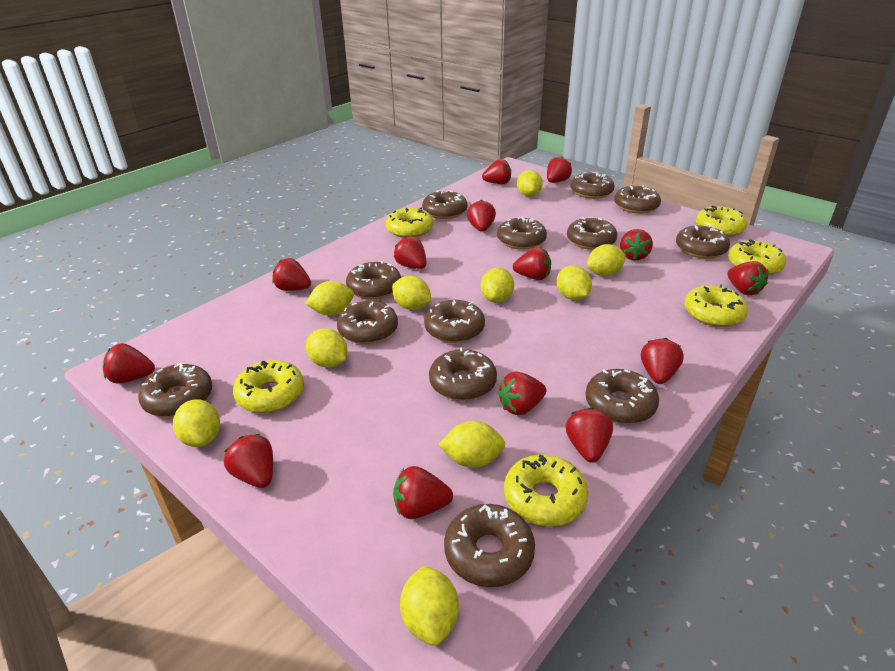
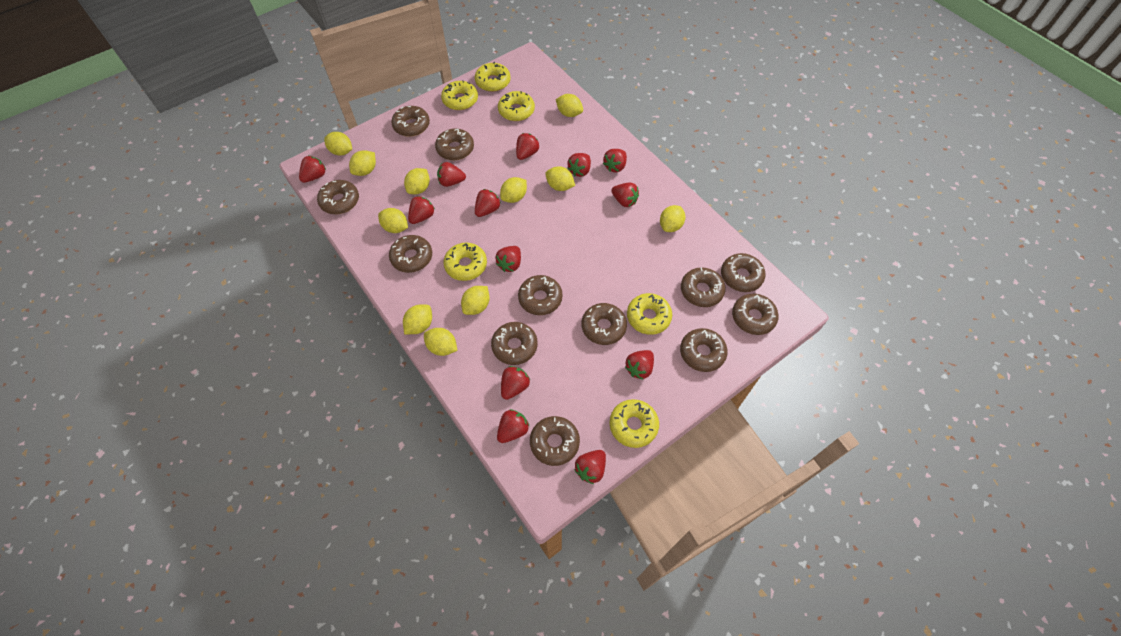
brown donut: 13 -> 12
red strawberry: 14 -> 13
yellow lemon: 10 -> 11

